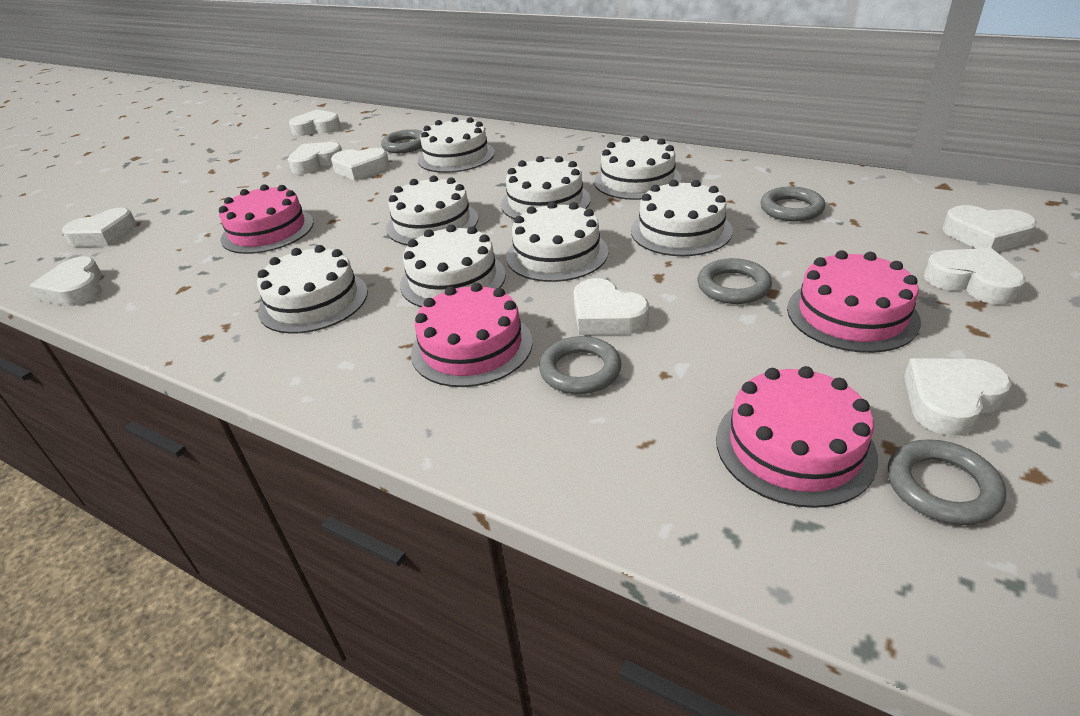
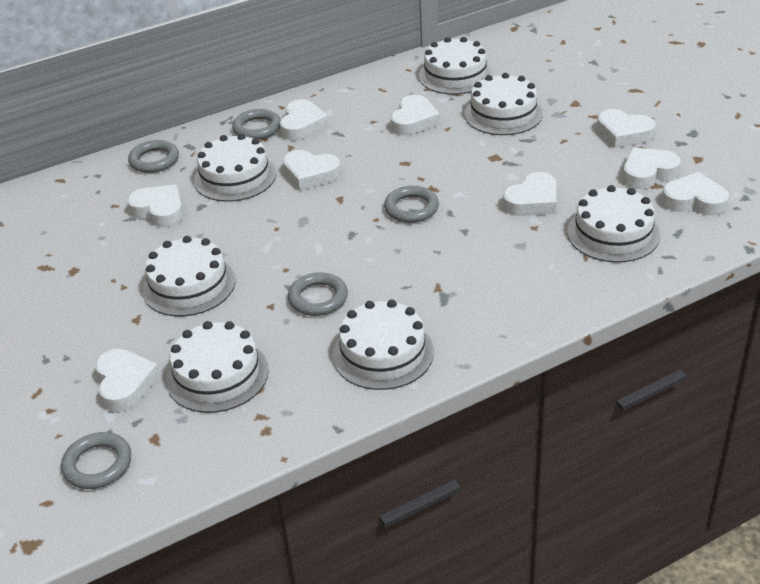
pink cake: 4 -> 0
white cake: 8 -> 7

